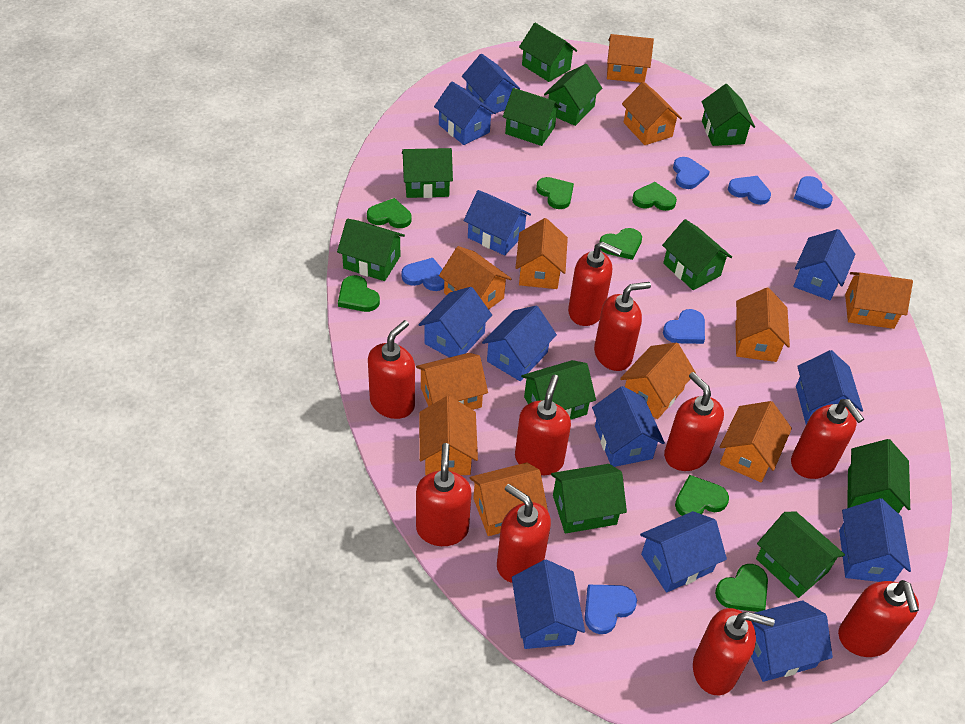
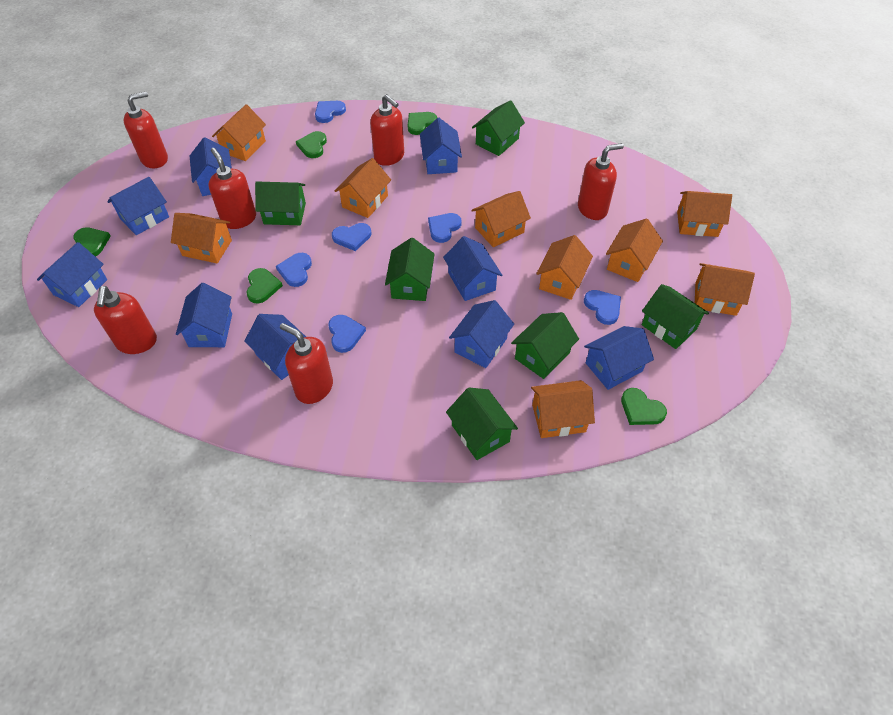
blue house: 12 -> 9
green heart: 7 -> 5
green house: 11 -> 6
orange house: 11 -> 9
red soap dispenser: 10 -> 6

